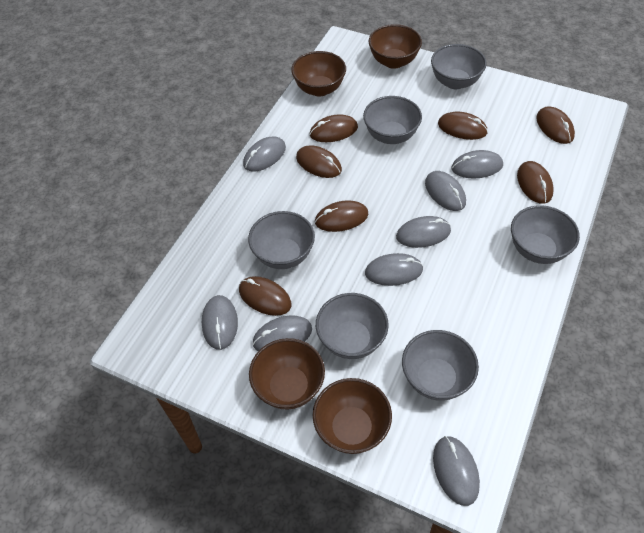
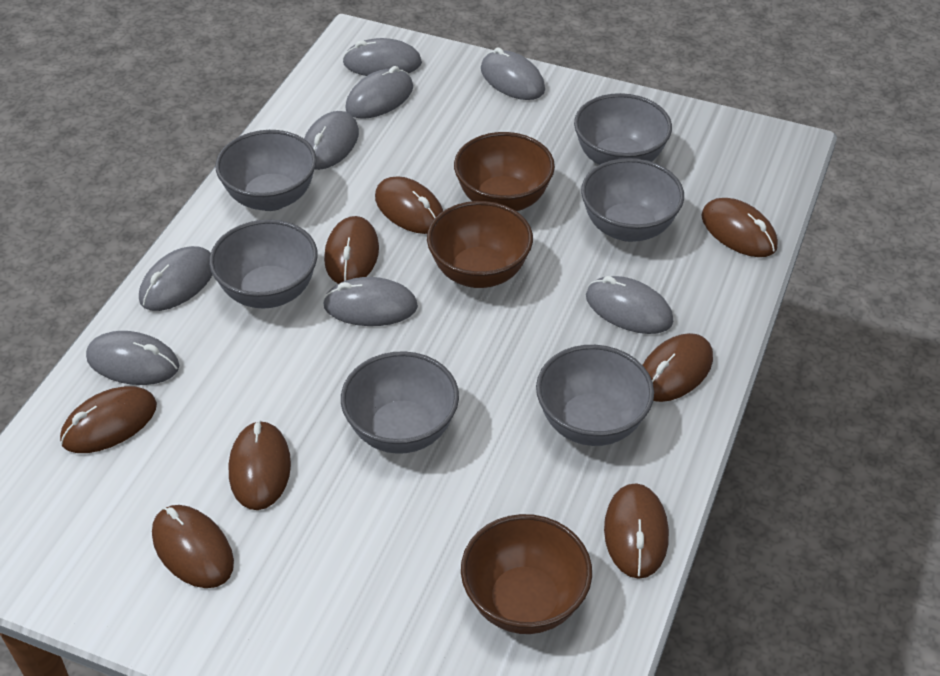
brown bowl: 4 -> 3
brown mouse: 7 -> 8

